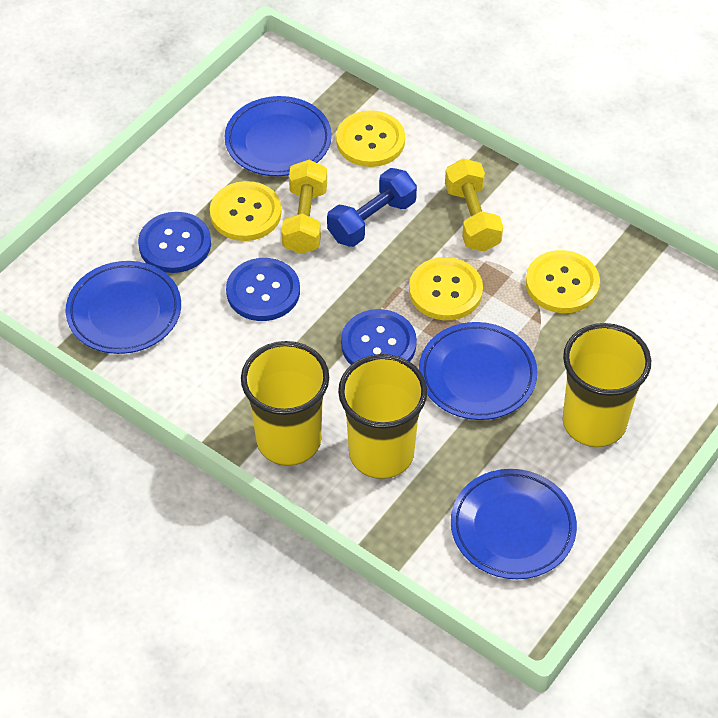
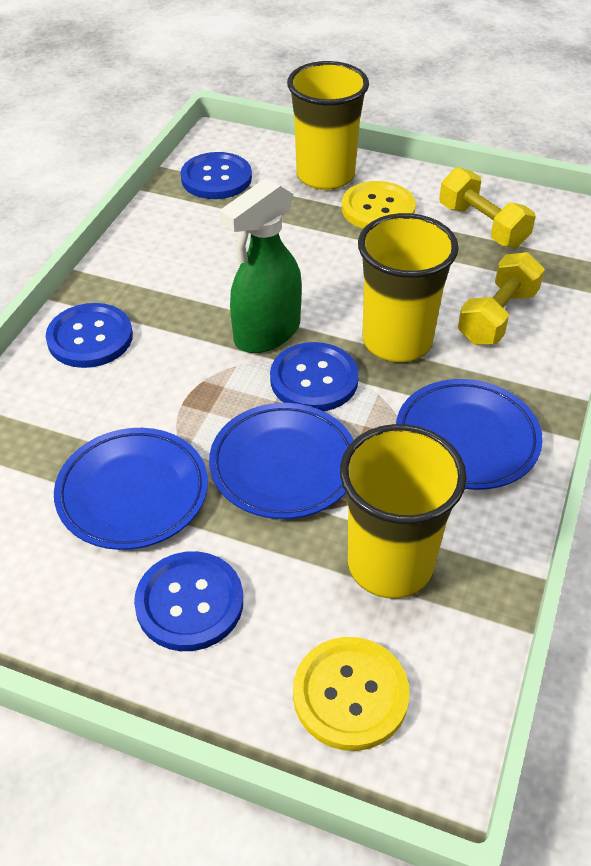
blue button: 3 -> 4
blue dumbbell: 1 -> 0
blue plate: 4 -> 3
green spray bottle: 0 -> 1
yellow button: 4 -> 2

